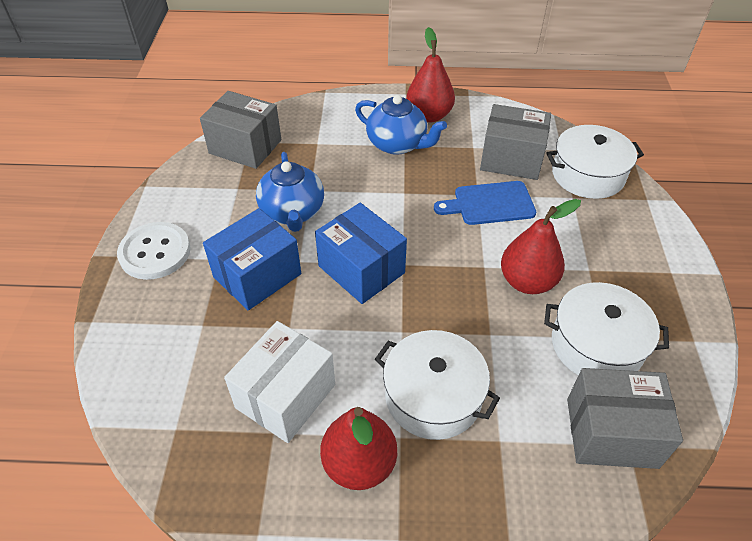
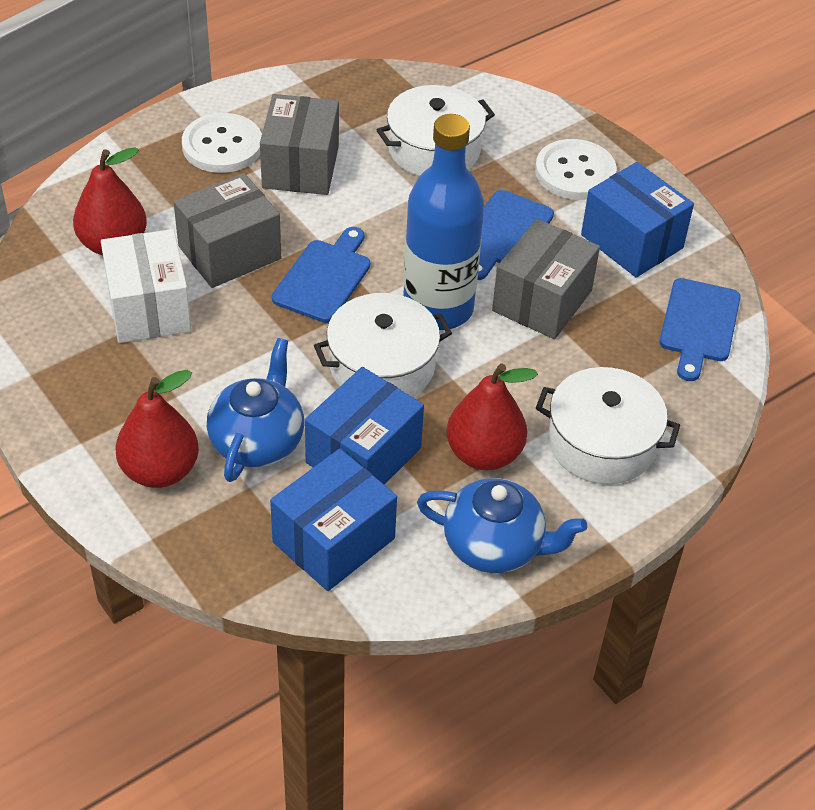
blue bottle: 0 -> 1
blue box: 2 -> 3
blue cutting board: 1 -> 3
white button: 1 -> 2

